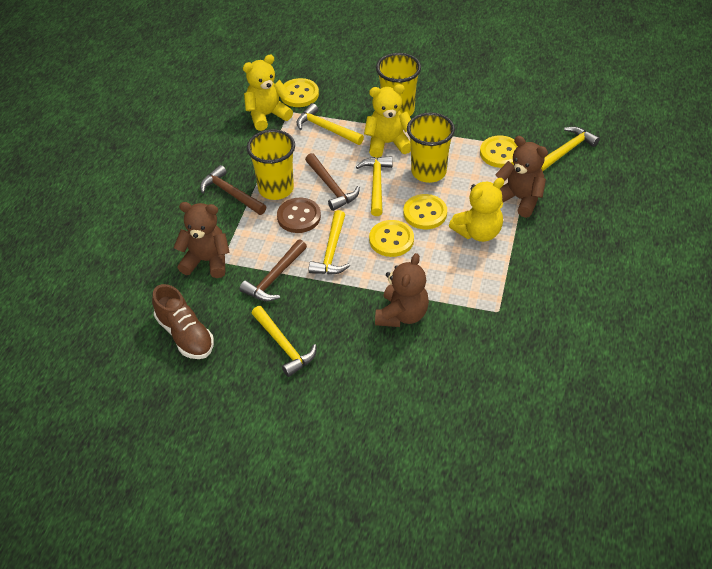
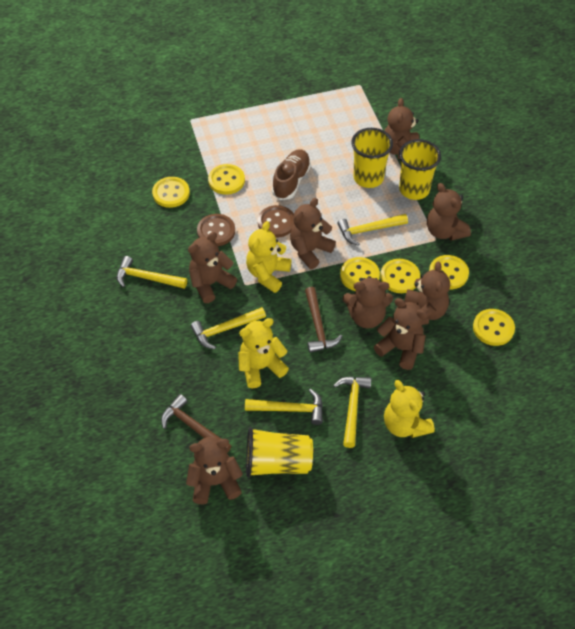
brown button: 1 -> 2
brown hammer: 3 -> 2
brown teddy bear: 3 -> 8
yellow button: 4 -> 6

